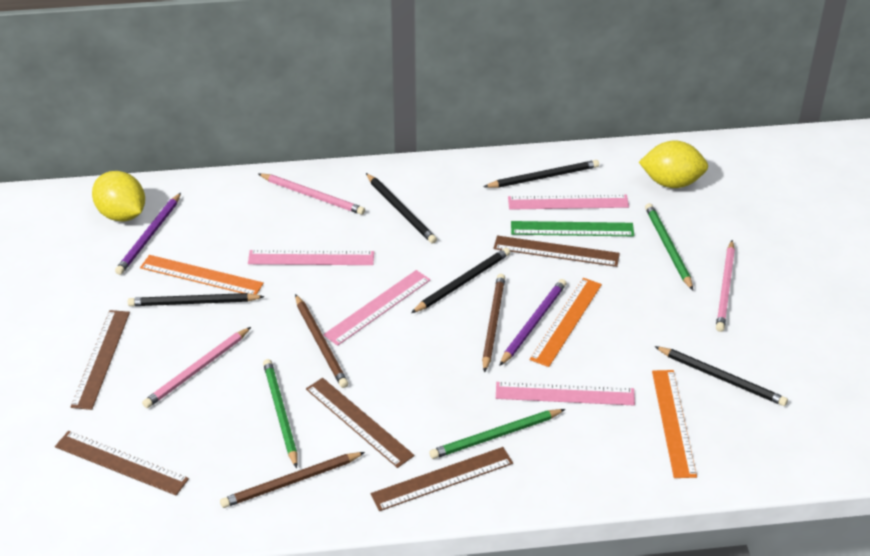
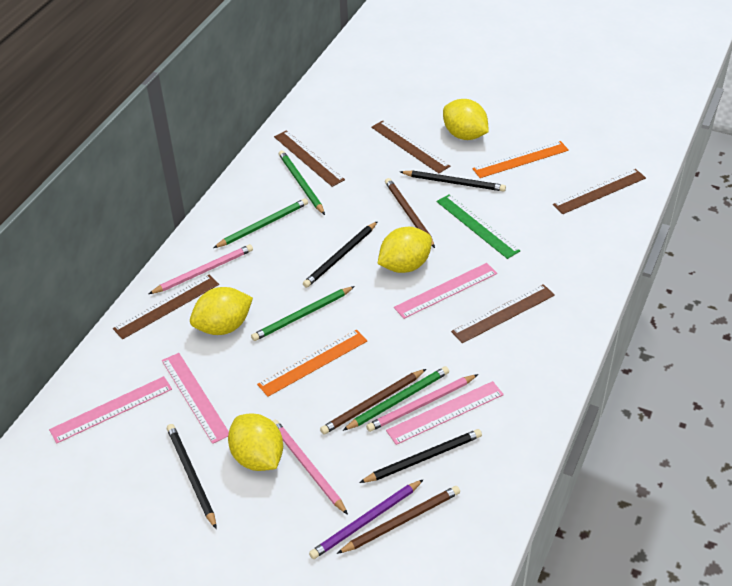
black pencil: 5 -> 4
green pencil: 3 -> 4
orange ruler: 3 -> 2
purple pencil: 2 -> 1
yellow lemon: 2 -> 4

